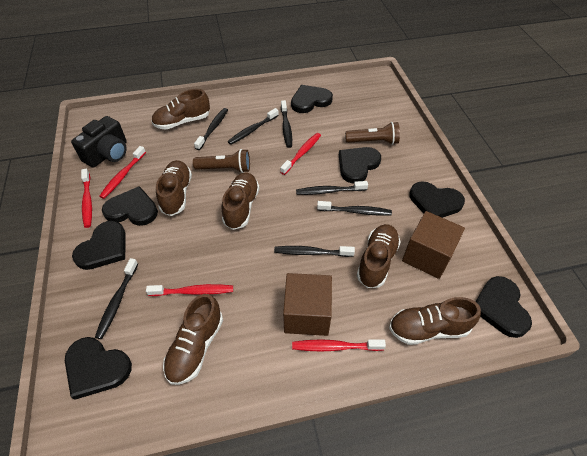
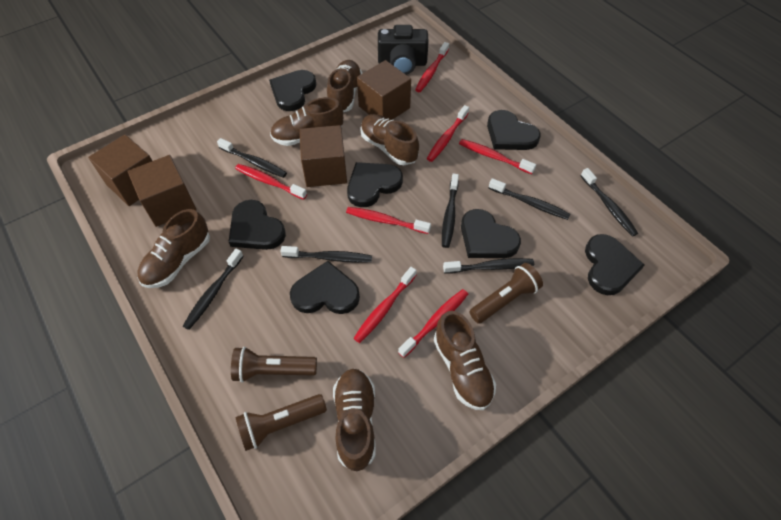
brown cube: 2 -> 4
brown flashlight: 2 -> 3
red toothbrush: 5 -> 7

